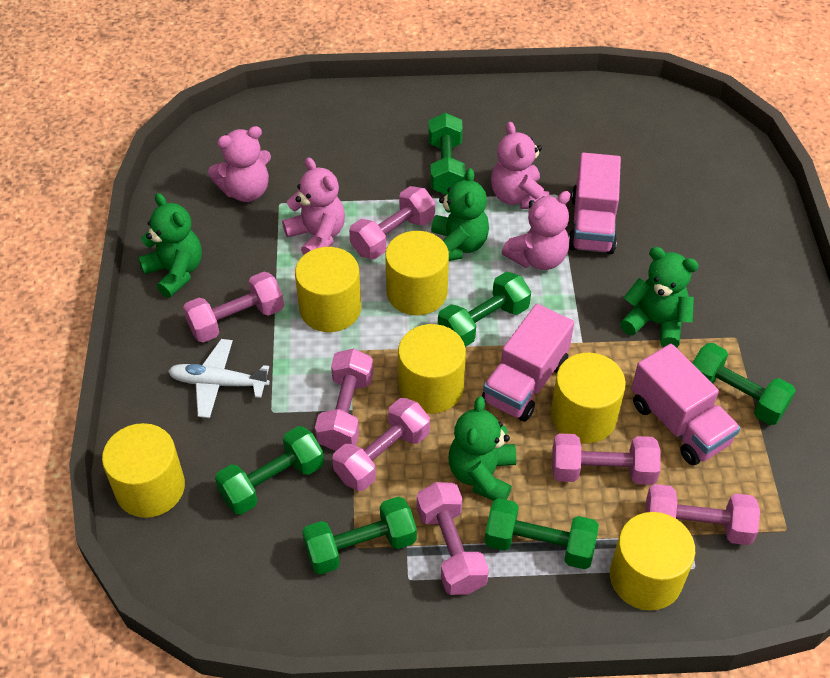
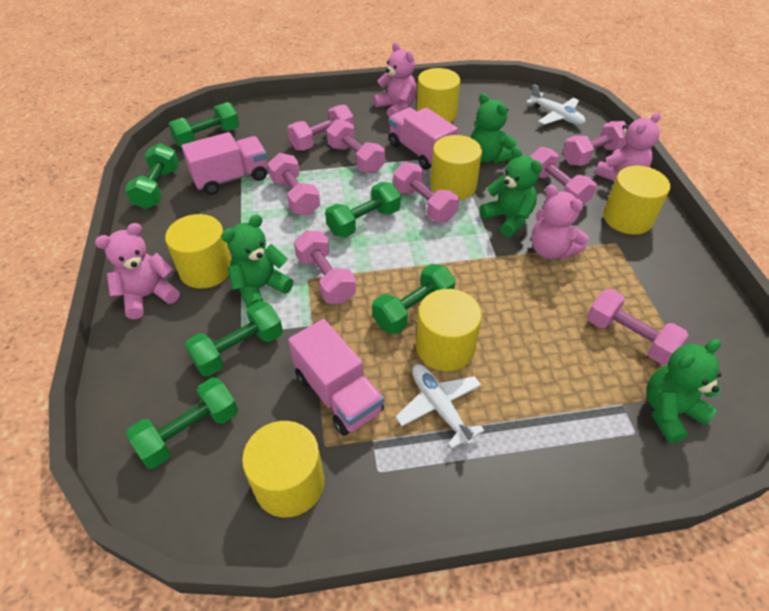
pink dumbbell: 7 -> 8
white plane: 1 -> 2

